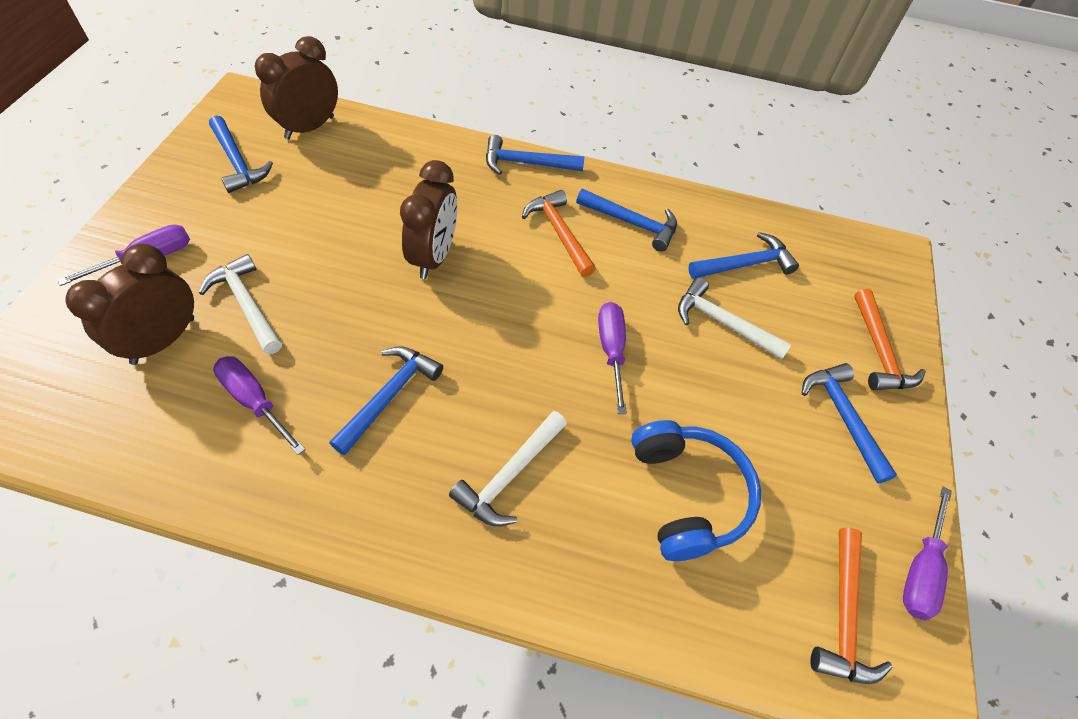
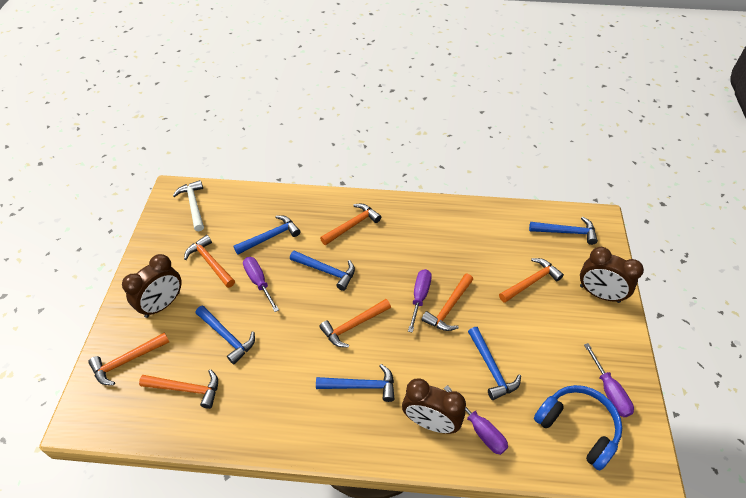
orange hammer: 3 -> 7
white hammer: 3 -> 1

